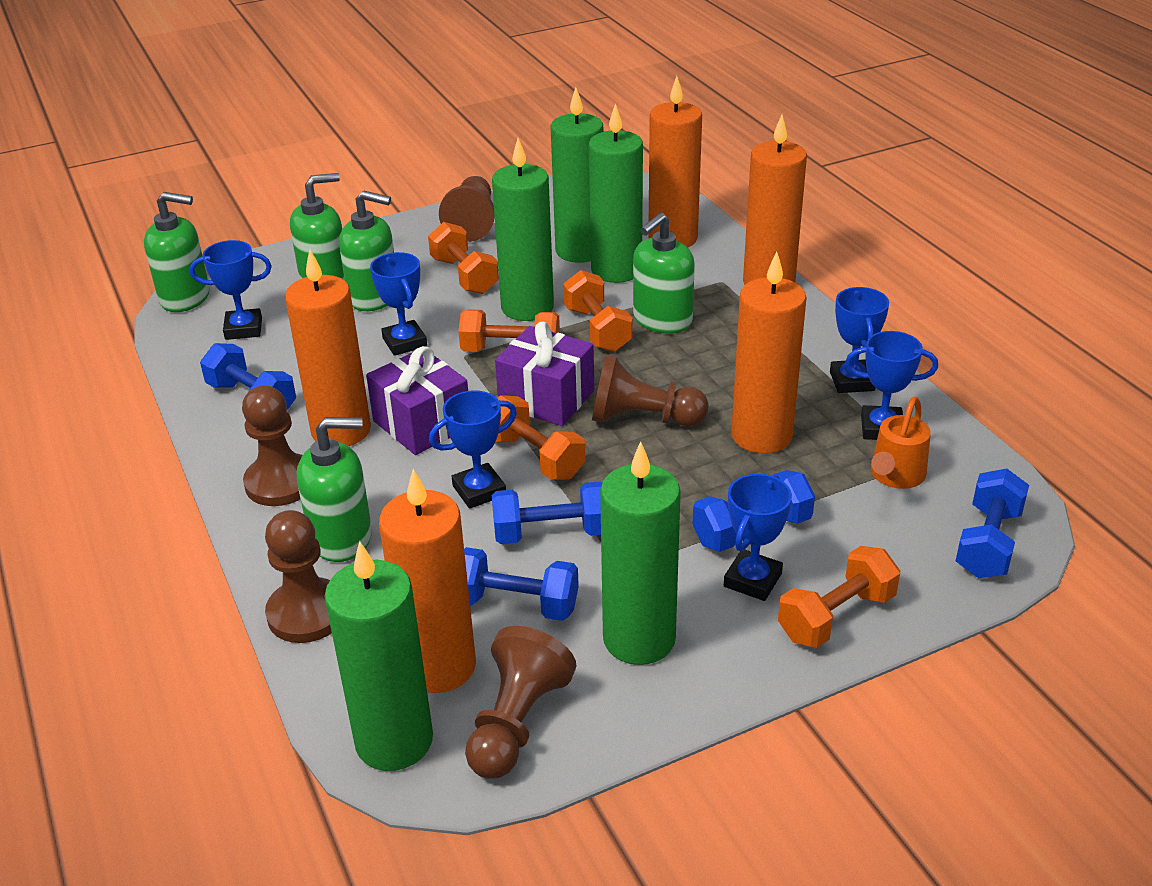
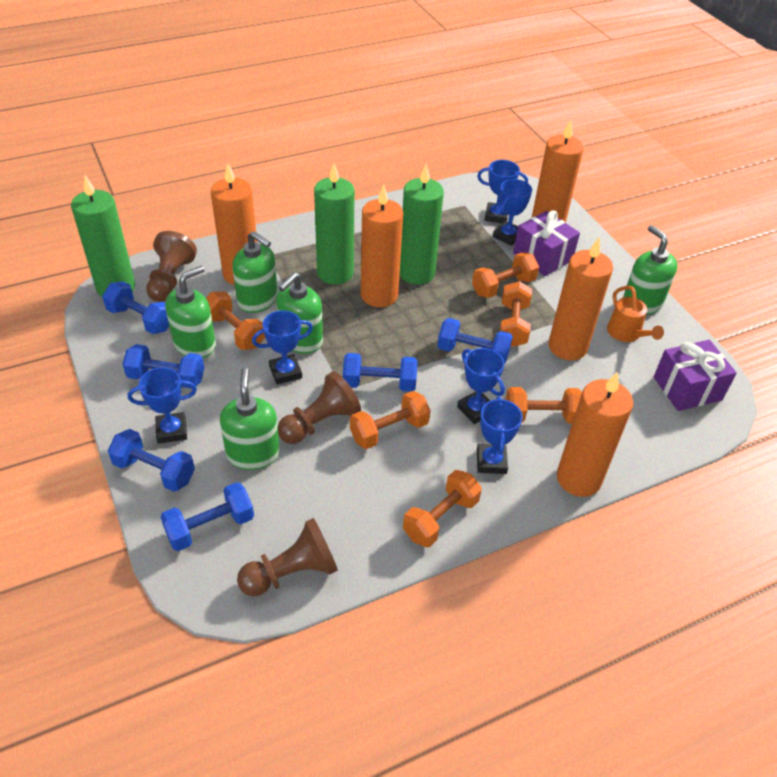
blue dumbbell: 5 -> 6
brown pawn: 5 -> 3
green candle: 5 -> 3
orange dumbbell: 5 -> 6

